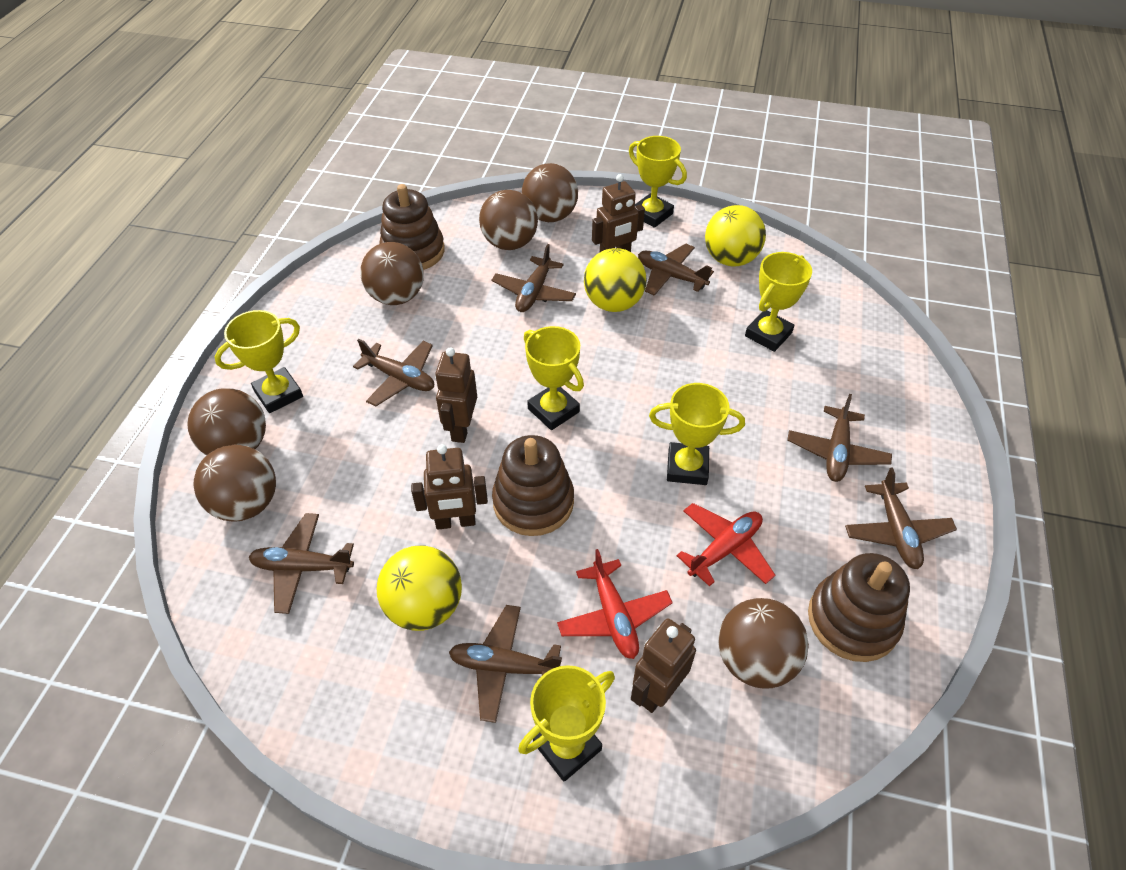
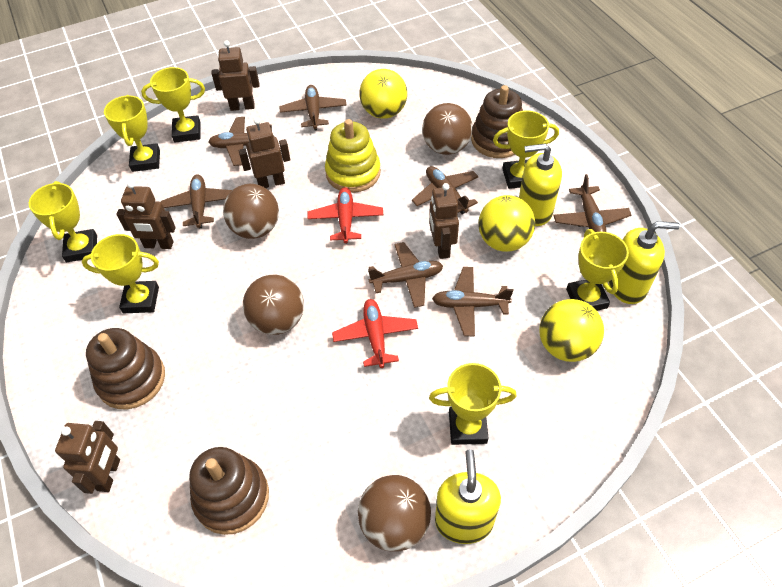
brown ball: 6 -> 4
brown robot: 4 -> 5
yellow soap dispenser: 0 -> 3
yellow stacking toy: 0 -> 1
yellow trophy: 6 -> 7

